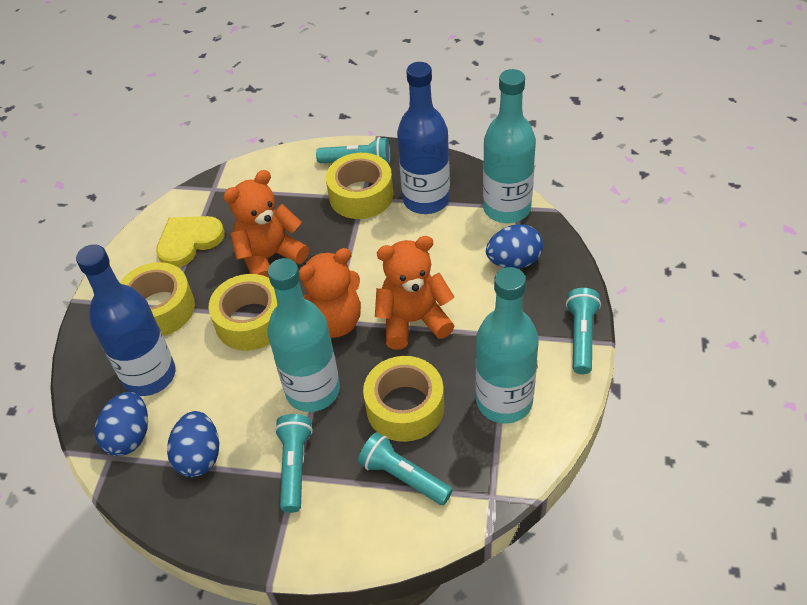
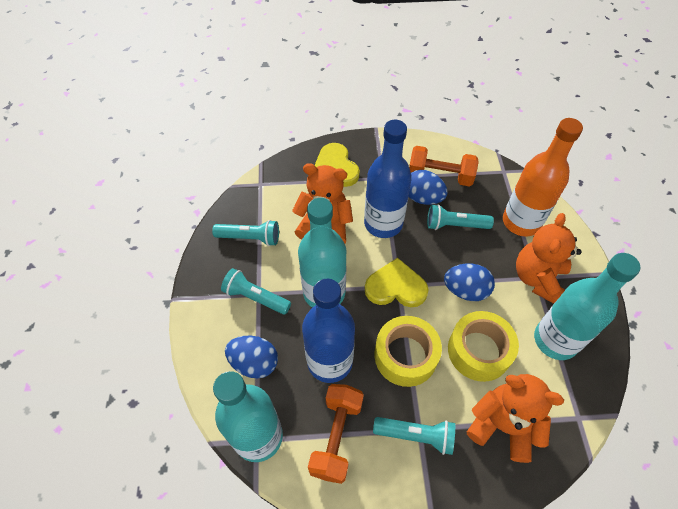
orange bottle: 0 -> 1
orange dumbbell: 0 -> 2
yellow heart: 1 -> 2
yellow tape: 4 -> 2

